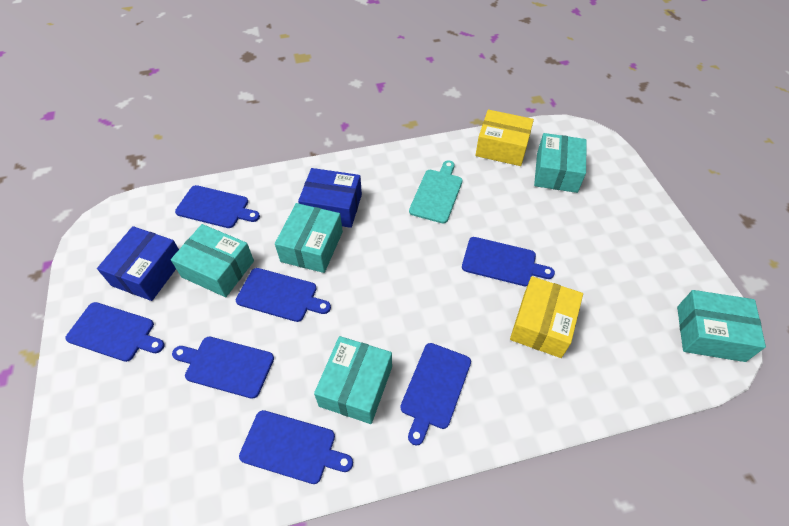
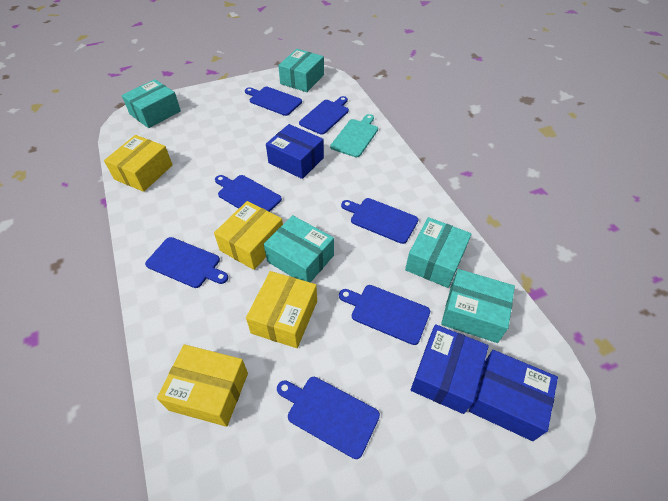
blue box: 2 -> 3
yellow box: 2 -> 4

